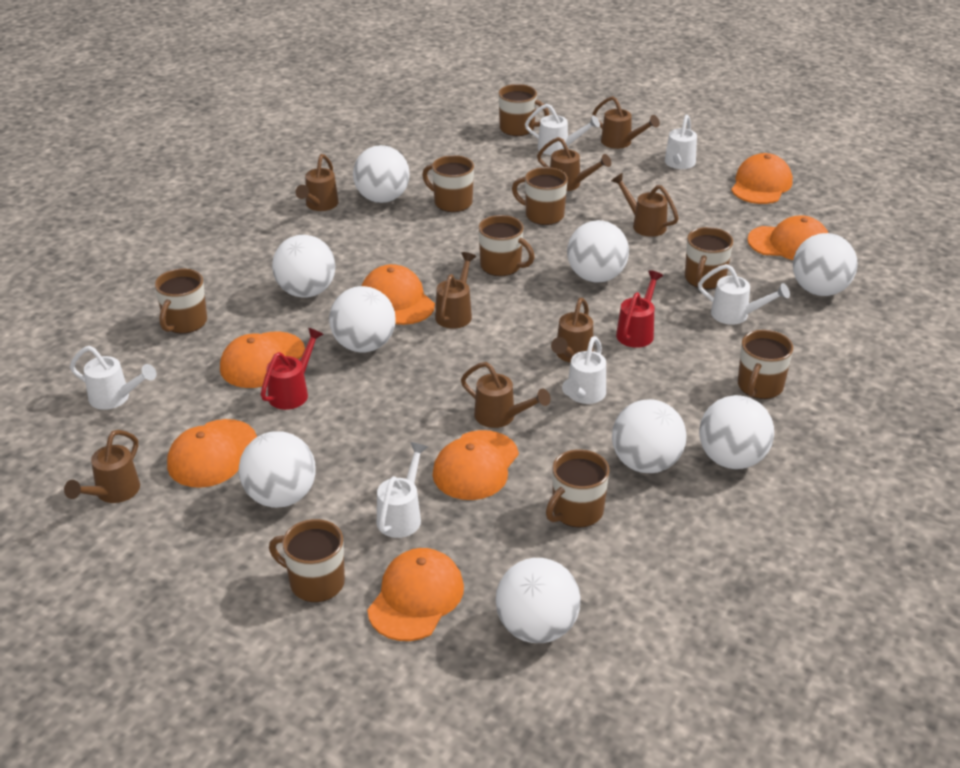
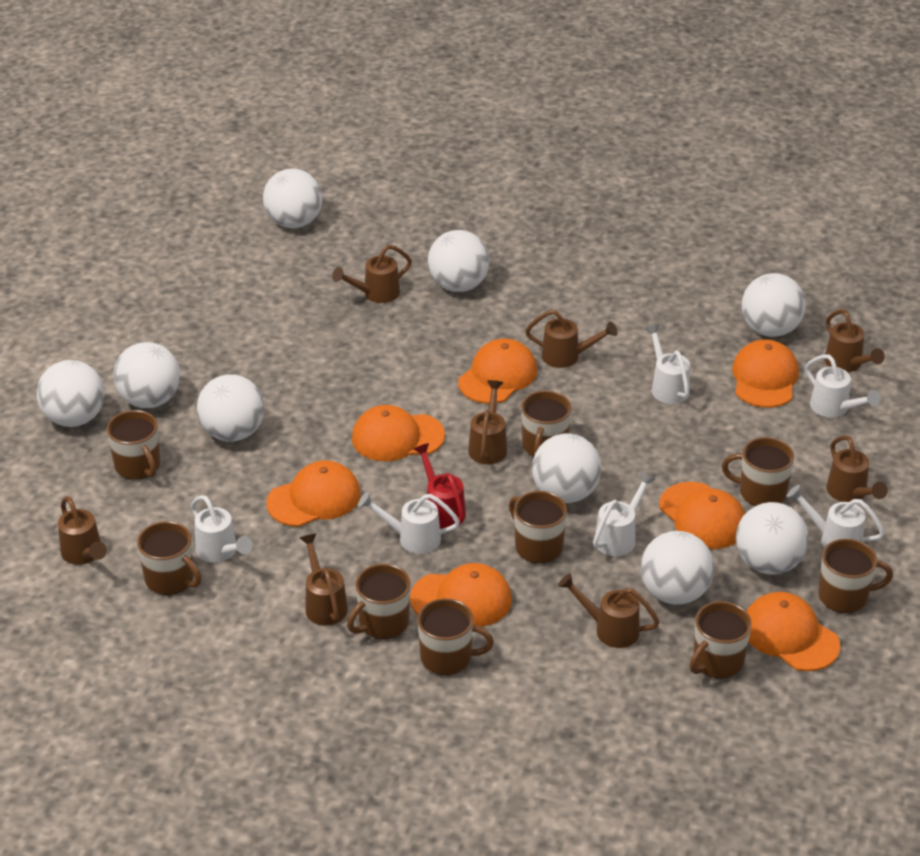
red watering can: 2 -> 1

